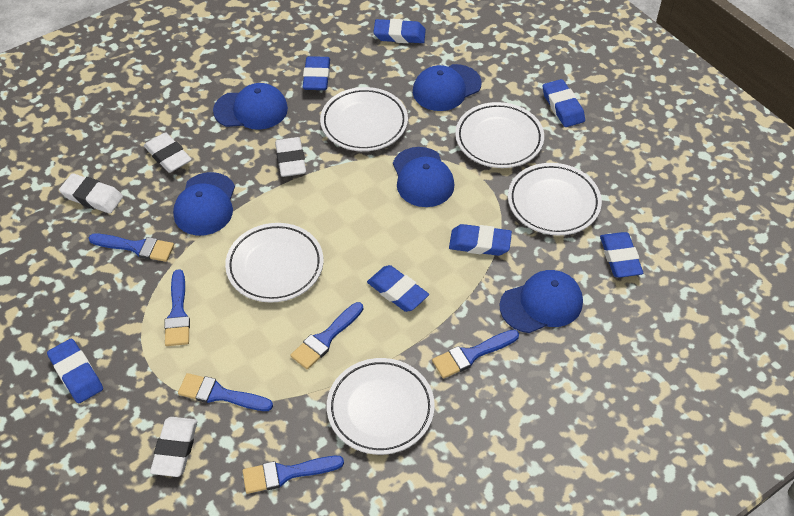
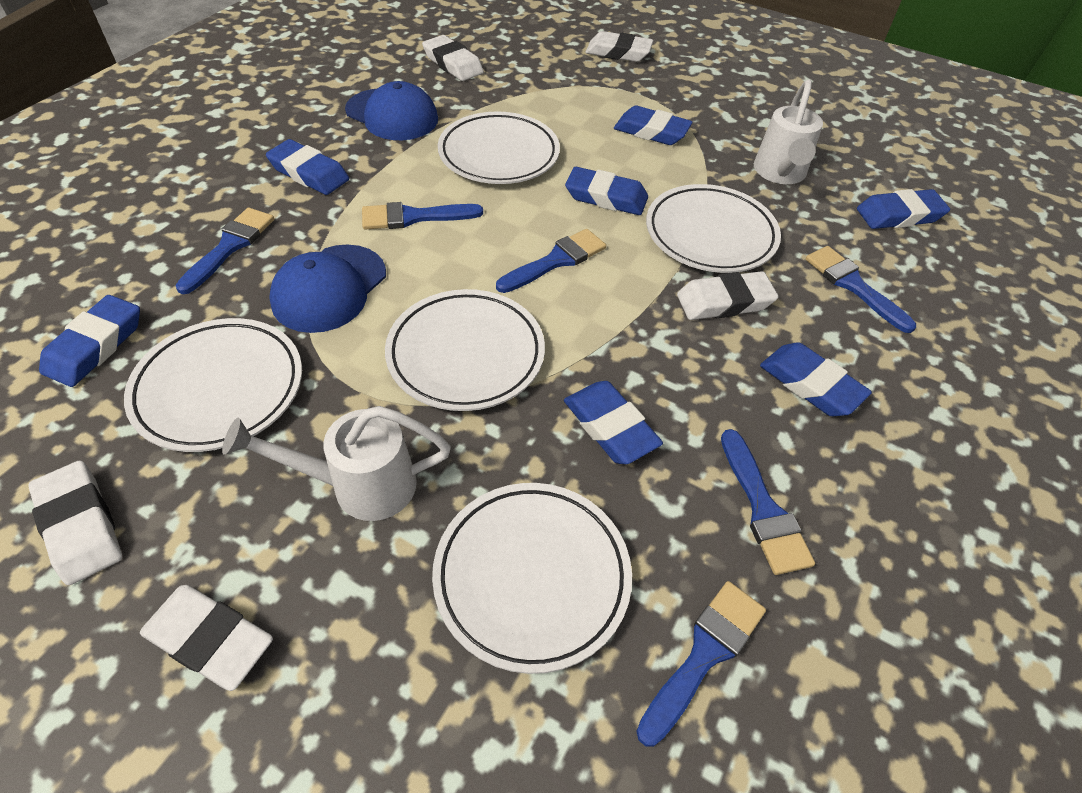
blue cap: 5 -> 2
white eraser: 4 -> 5
white watering can: 0 -> 2

